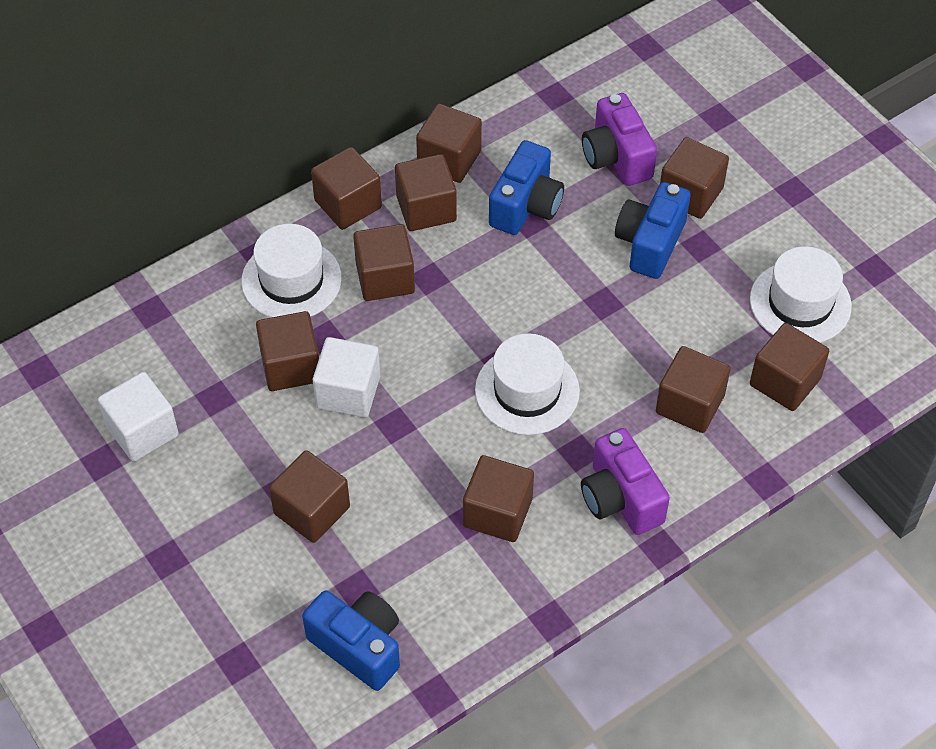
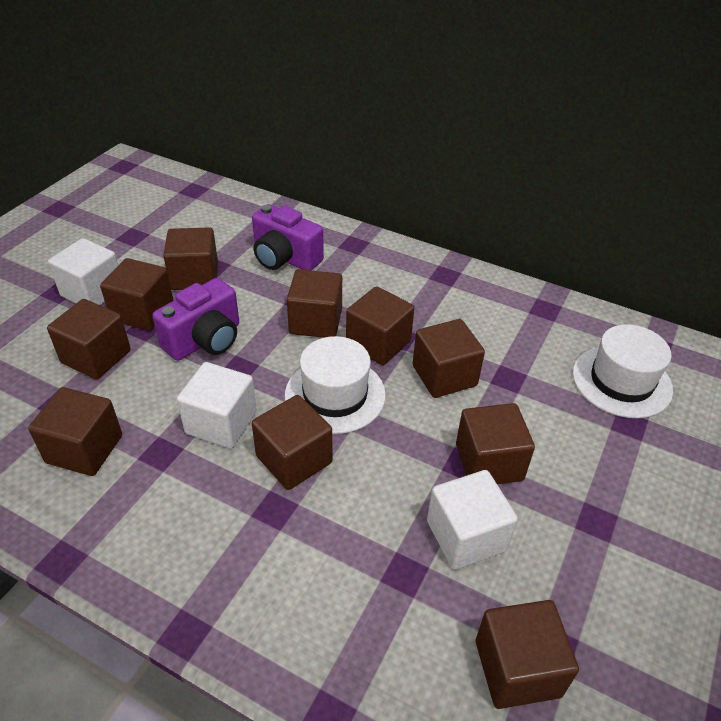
blue camera: 3 -> 0
white cube: 2 -> 3
white hat: 3 -> 2

